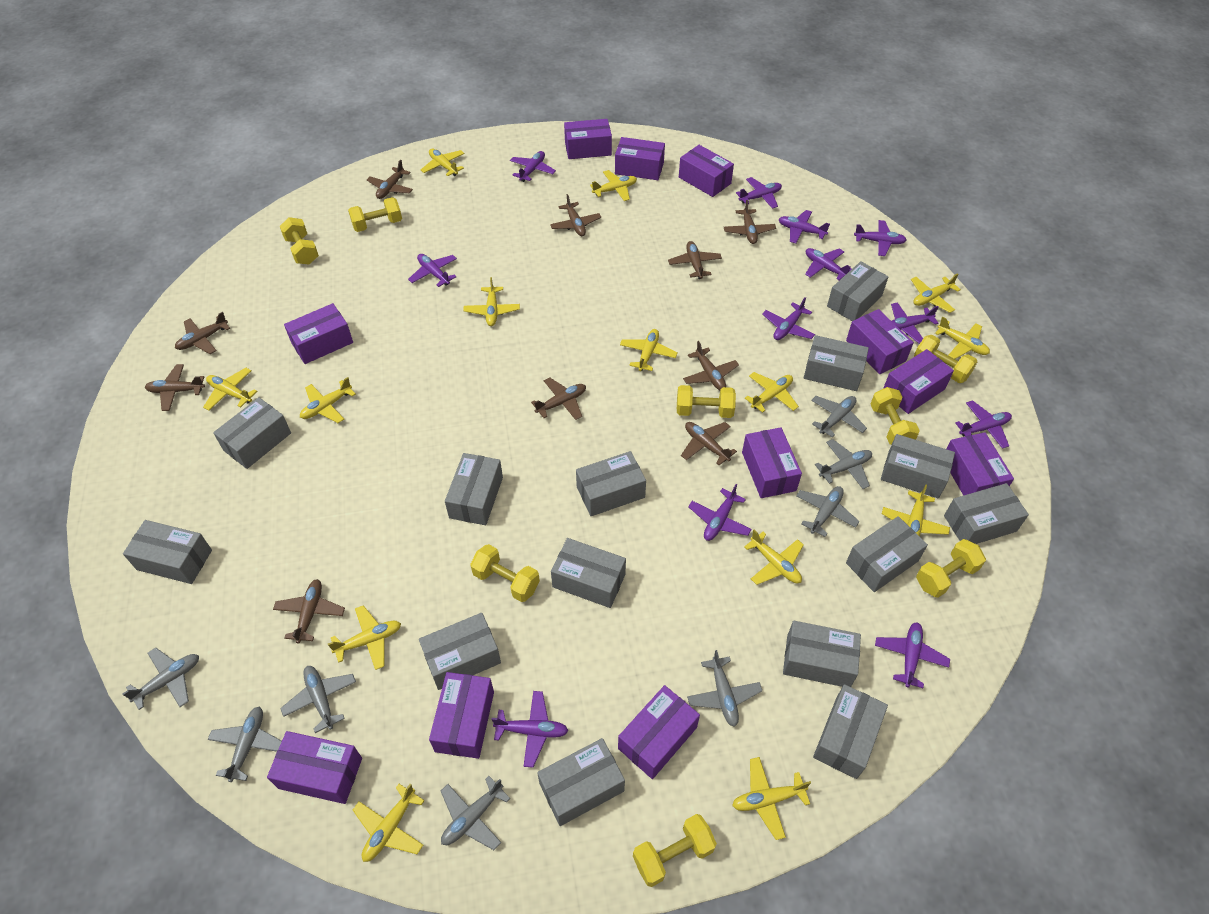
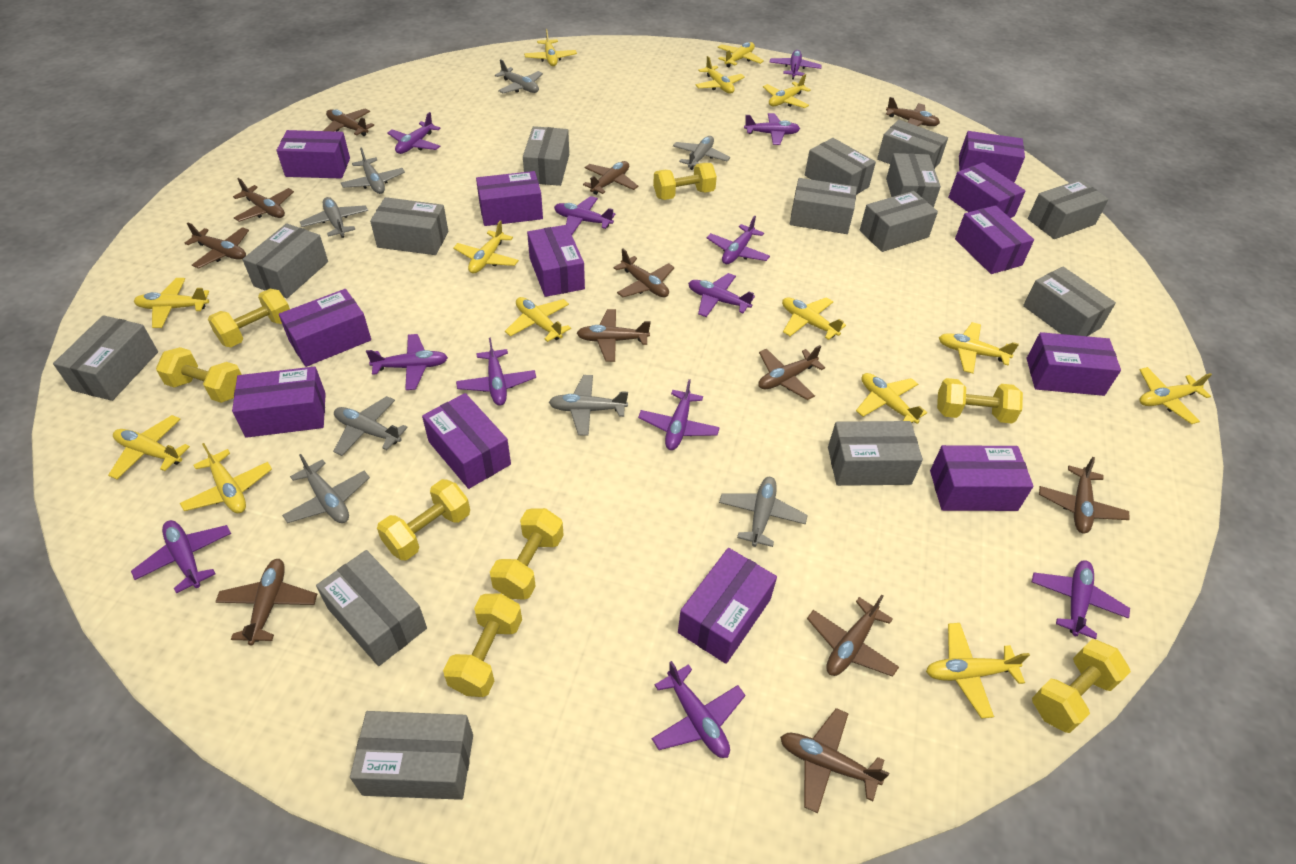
brown plane: 10 -> 12
purple box: 11 -> 12

